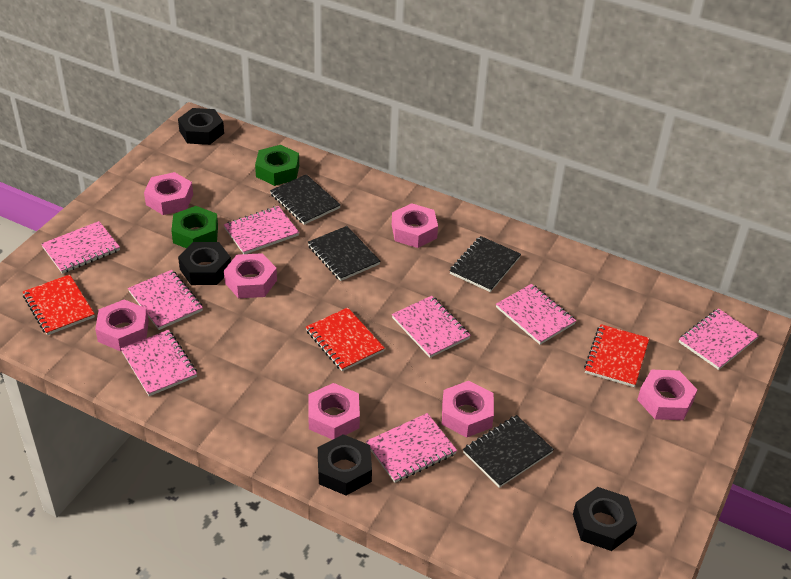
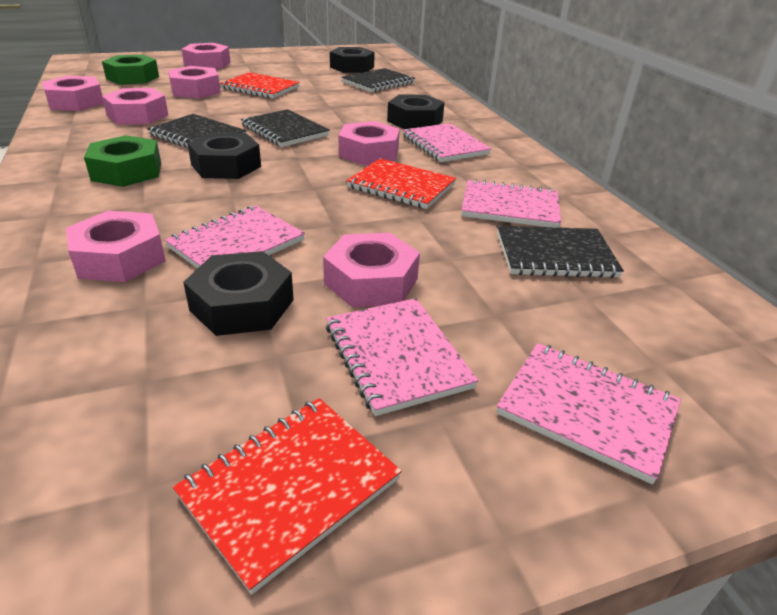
pink notebook: 8 -> 5

